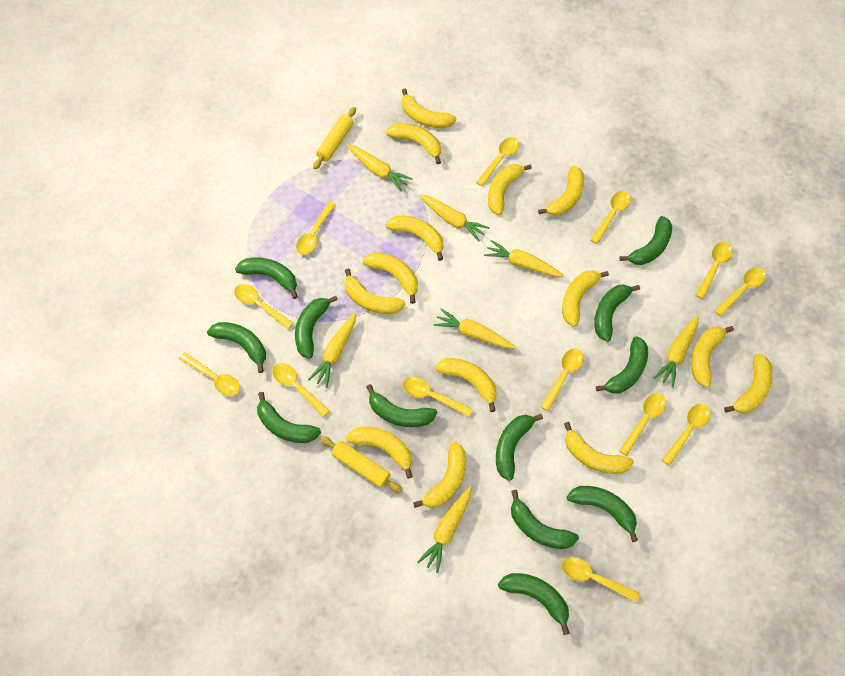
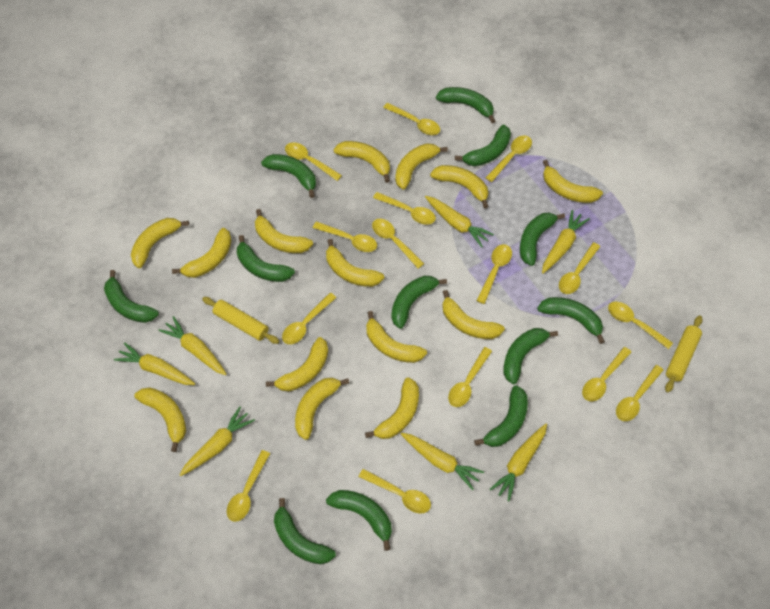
yellow spoon: 13 -> 15

